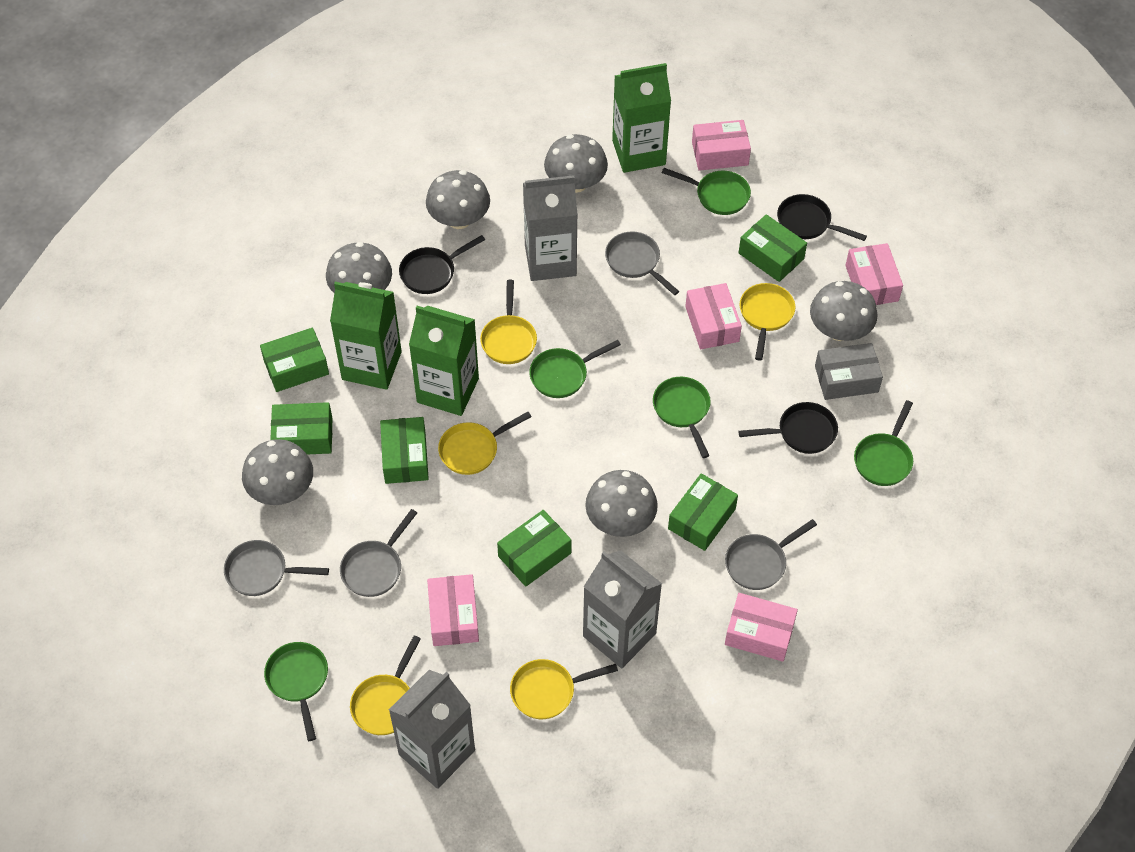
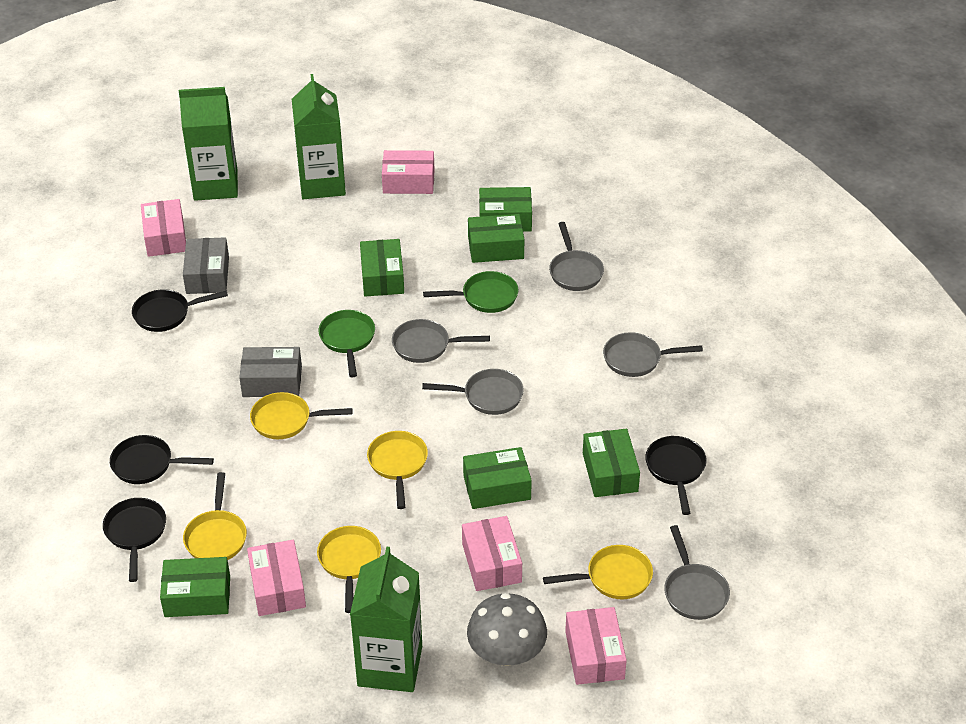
black pan: 3 -> 4
green pan: 5 -> 2
grey box: 1 -> 2
grey carton: 3 -> 0
grey mushroom: 6 -> 1
grey pan: 4 -> 5

